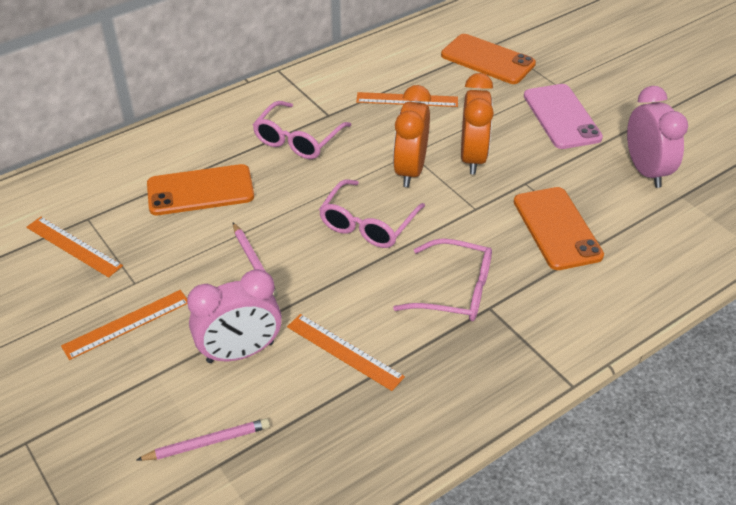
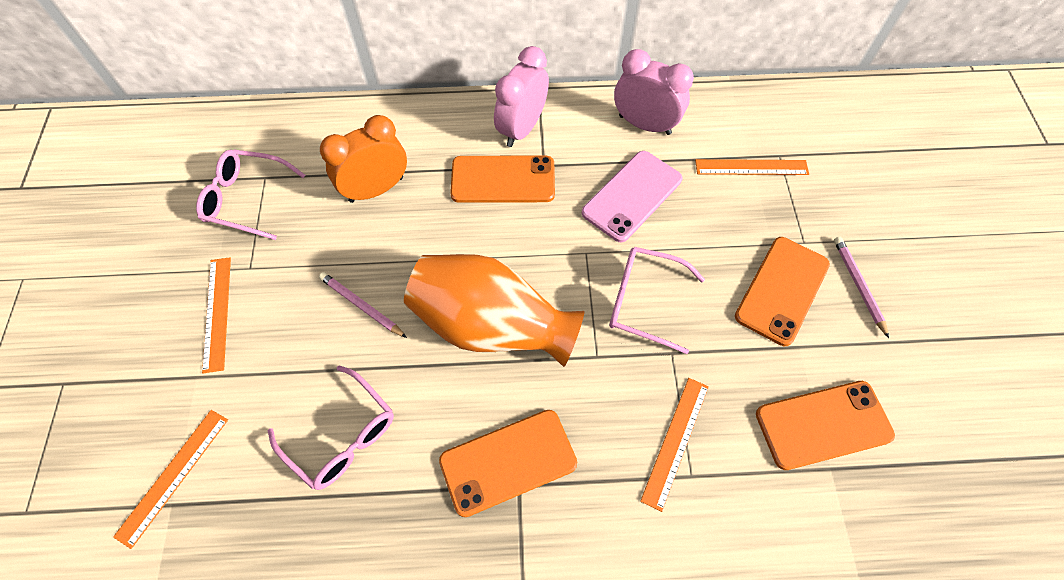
orange clock: 2 -> 1
orange phone: 3 -> 4
orange vase: 0 -> 1

